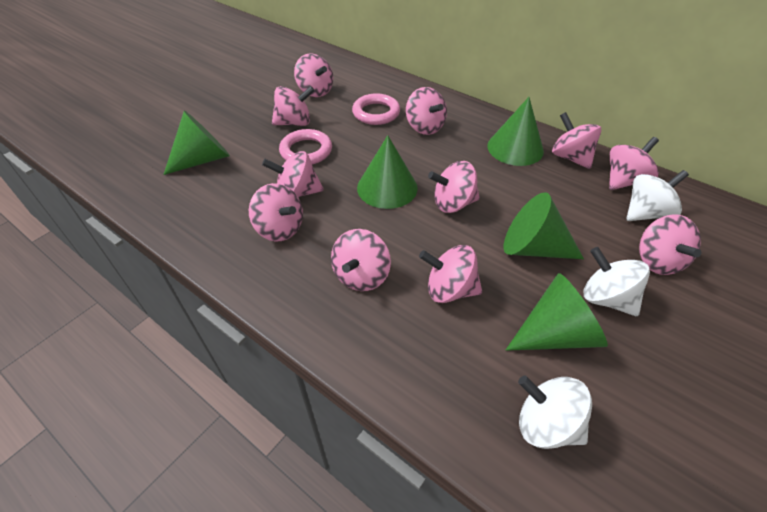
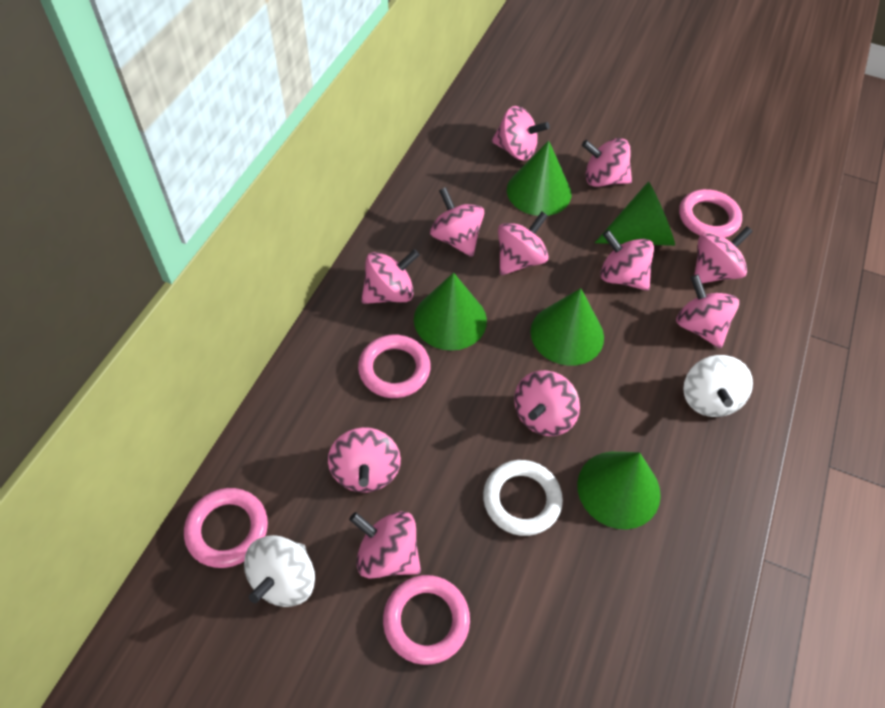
pink ring: 2 -> 4
white ring: 0 -> 1
white spinning top: 3 -> 2

